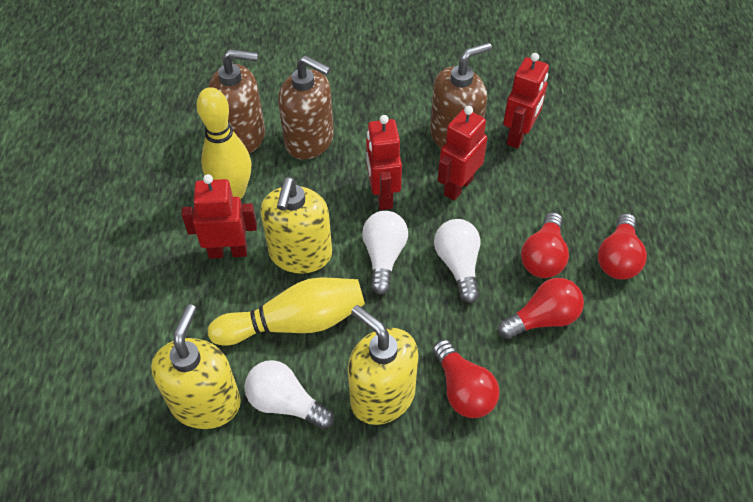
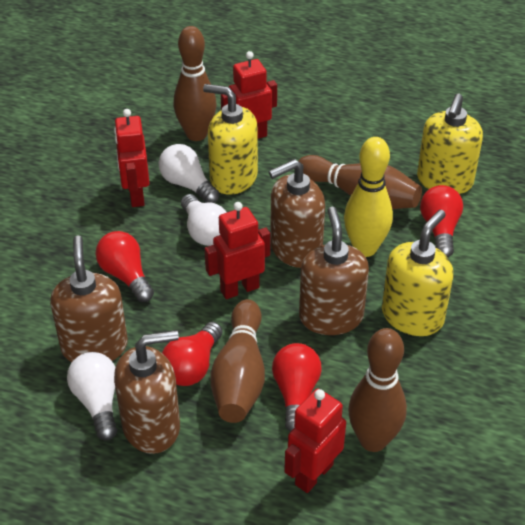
brown bowling pin: 0 -> 4
brown soap dispenser: 3 -> 4
yellow bowling pin: 2 -> 1

